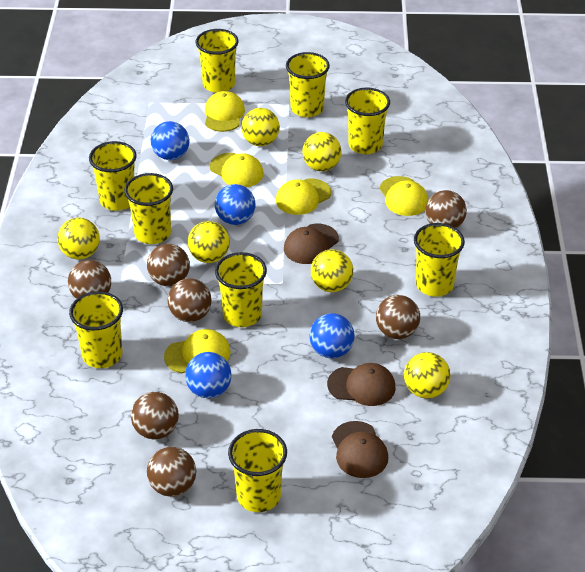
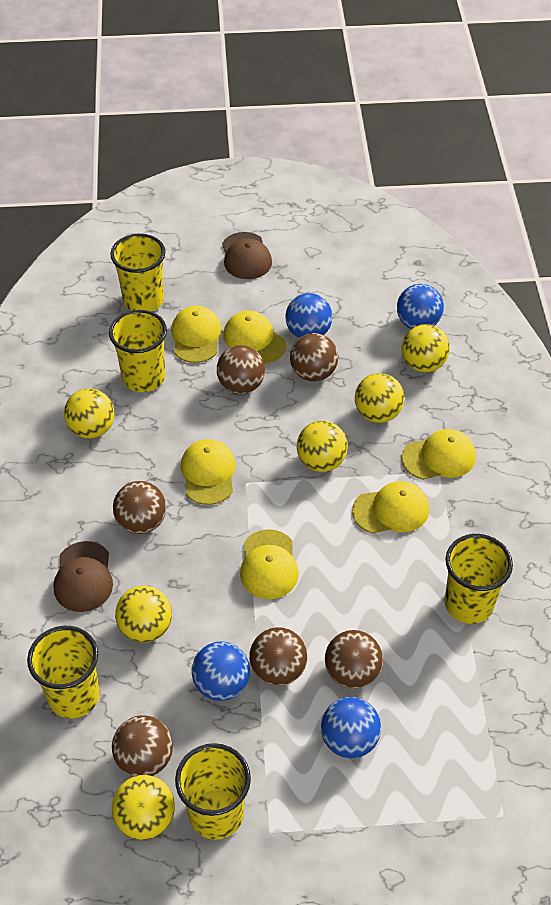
brown ball: 7 -> 6
brown cap: 3 -> 2
yellow cap: 5 -> 6
yellow cup: 9 -> 5

